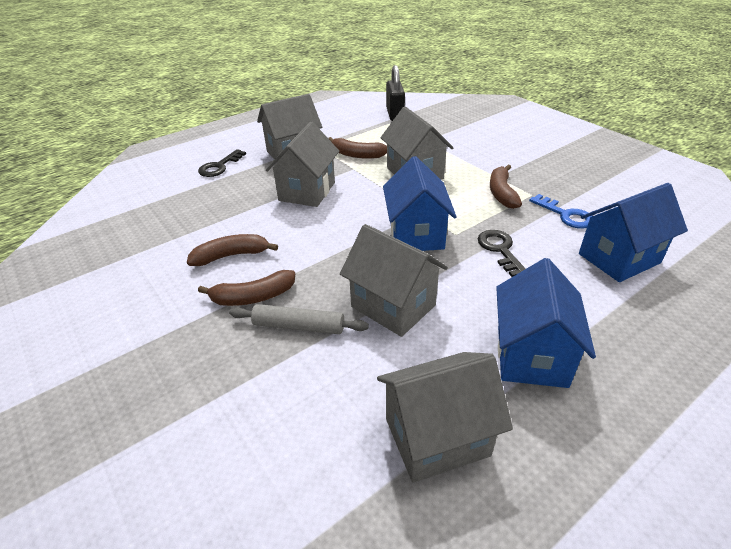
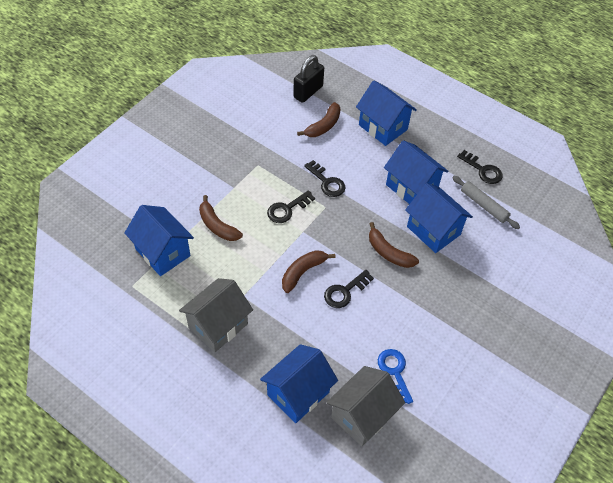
black key: 2 -> 4
blue house: 3 -> 5
grey house: 5 -> 2

